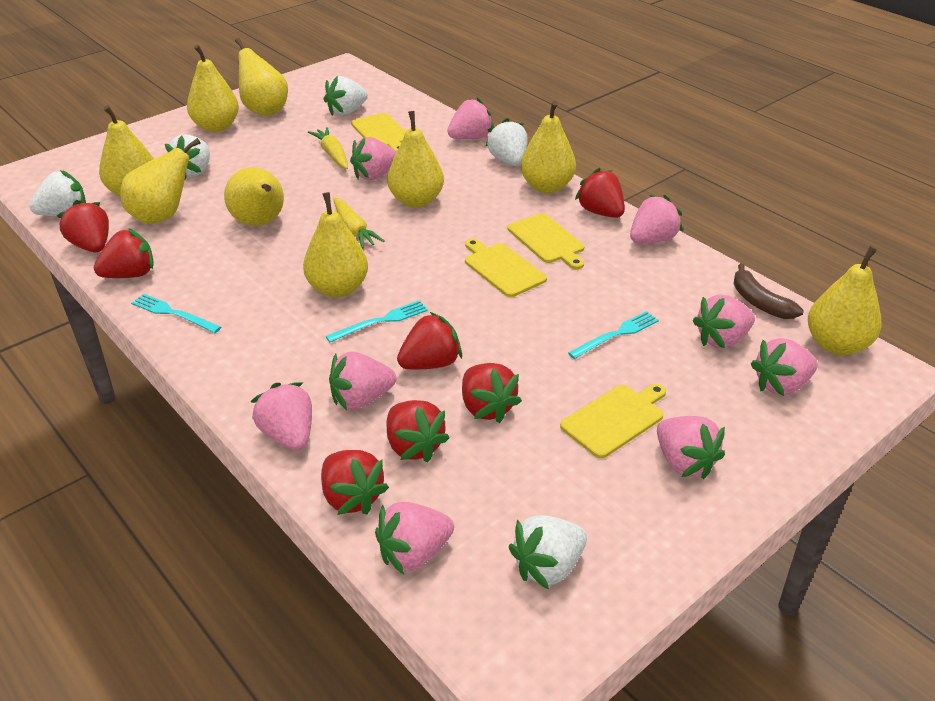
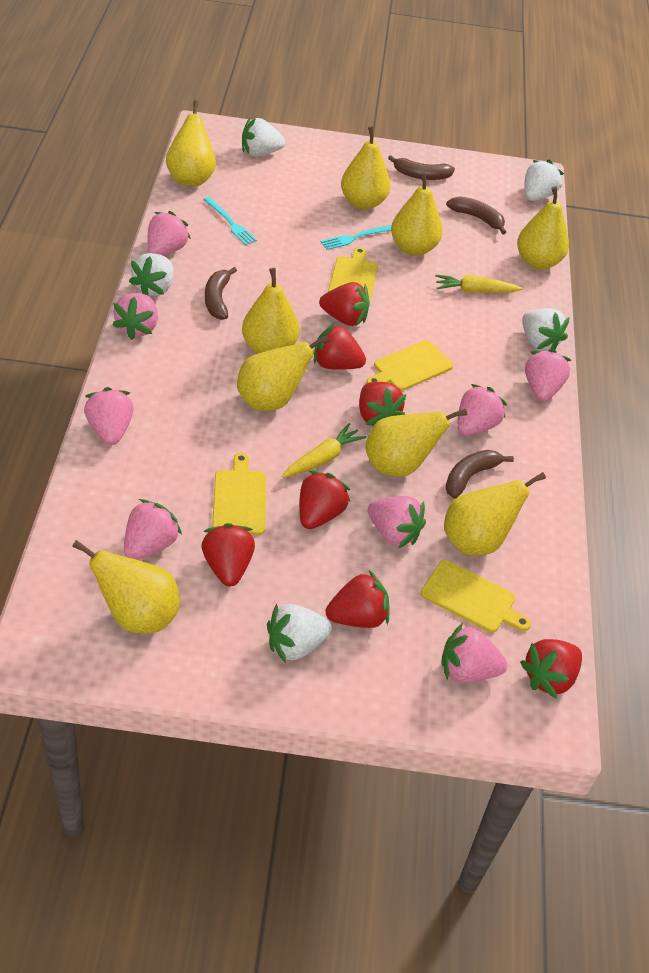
brown banana: 1 -> 4
pink strawberry: 9 -> 8
turquoise fork: 3 -> 2

